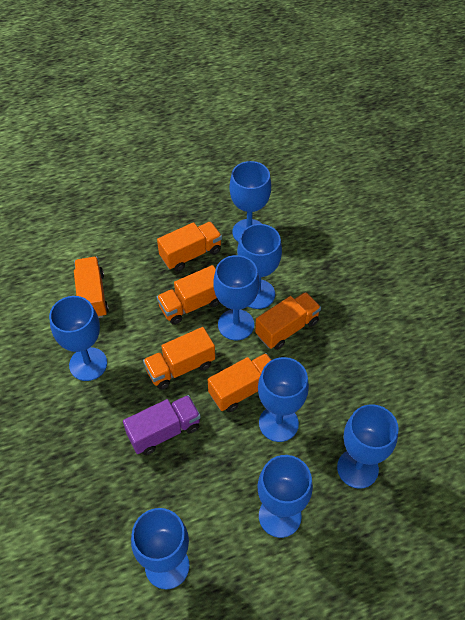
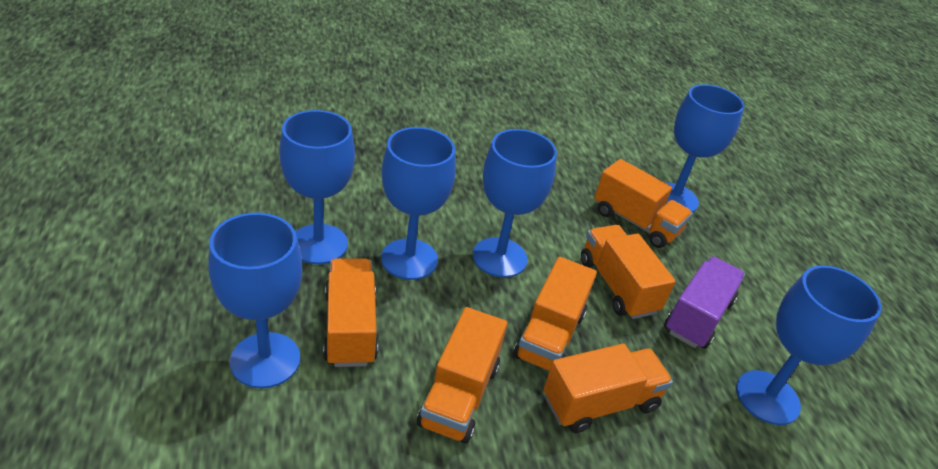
blue goblet: 8 -> 6

